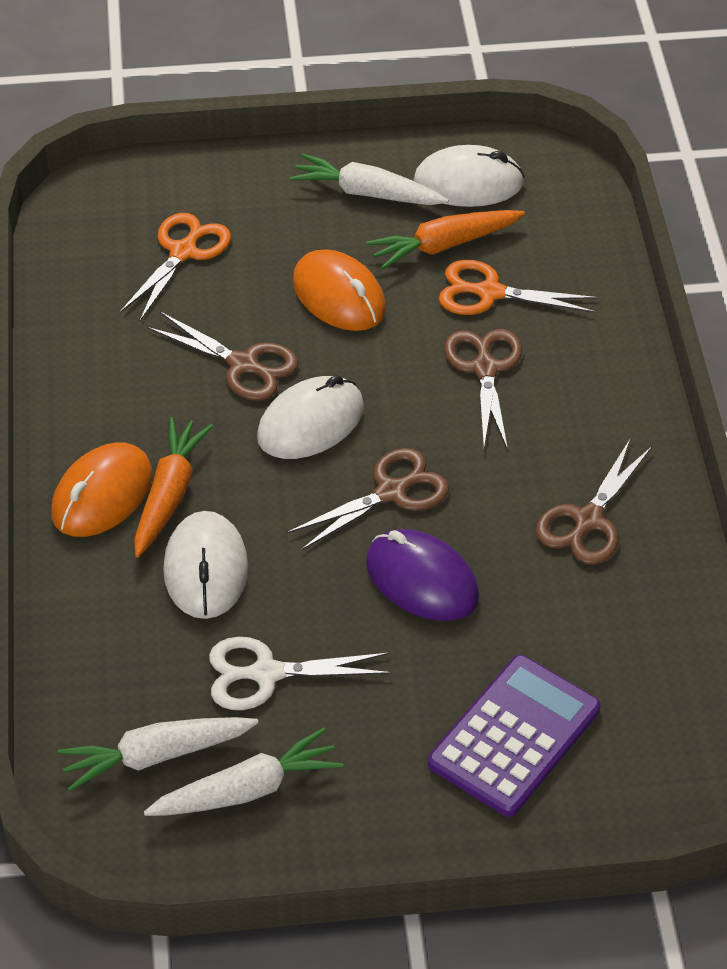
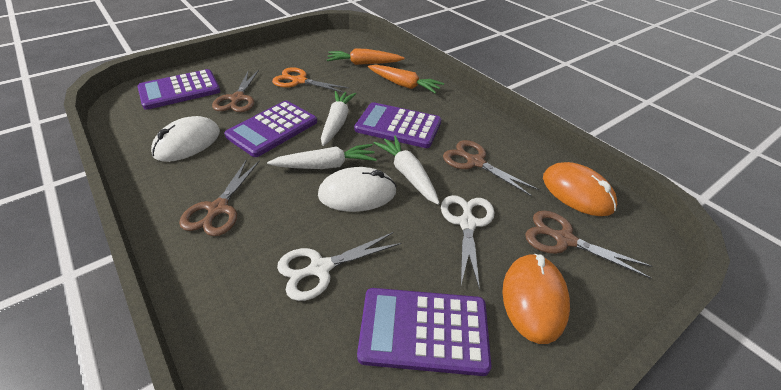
orange scissors: 2 -> 1
purple calculator: 1 -> 4
purple mouse: 1 -> 0
white mouse: 3 -> 2
white scissors: 1 -> 2

